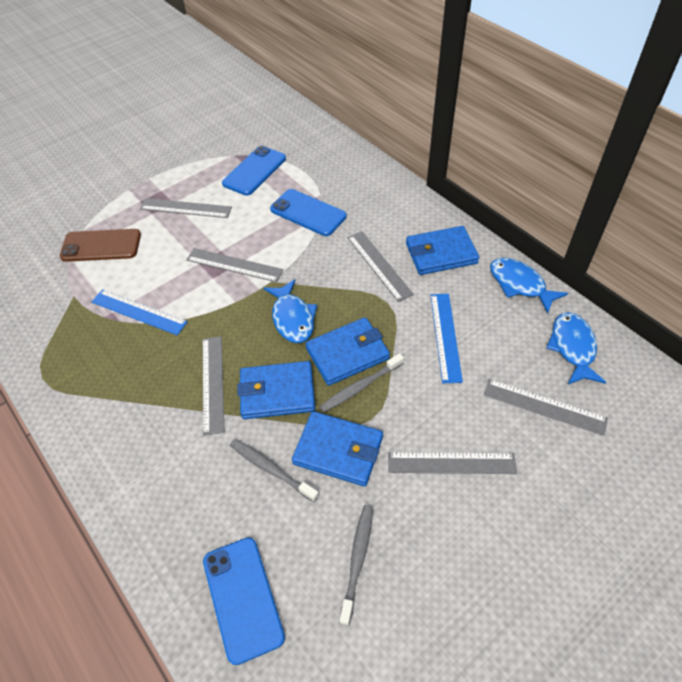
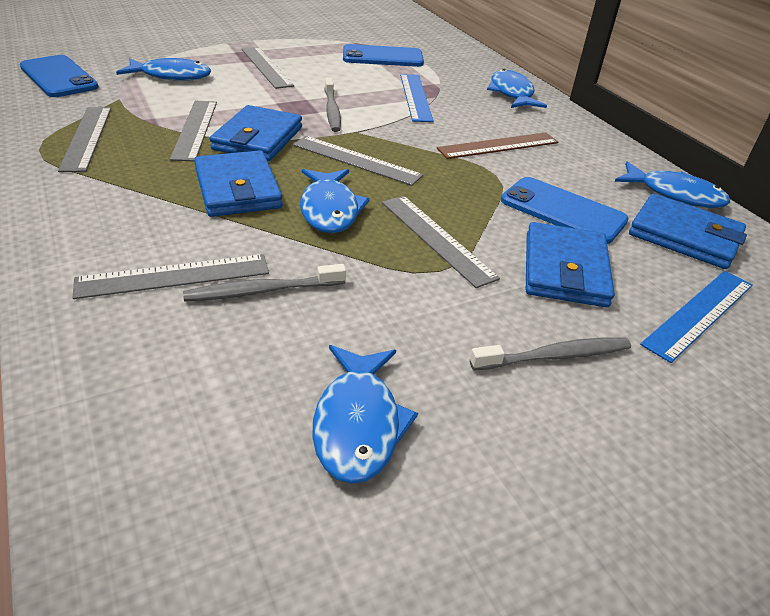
blue fish: 3 -> 5
brown phone: 1 -> 0
brown ruler: 0 -> 1

